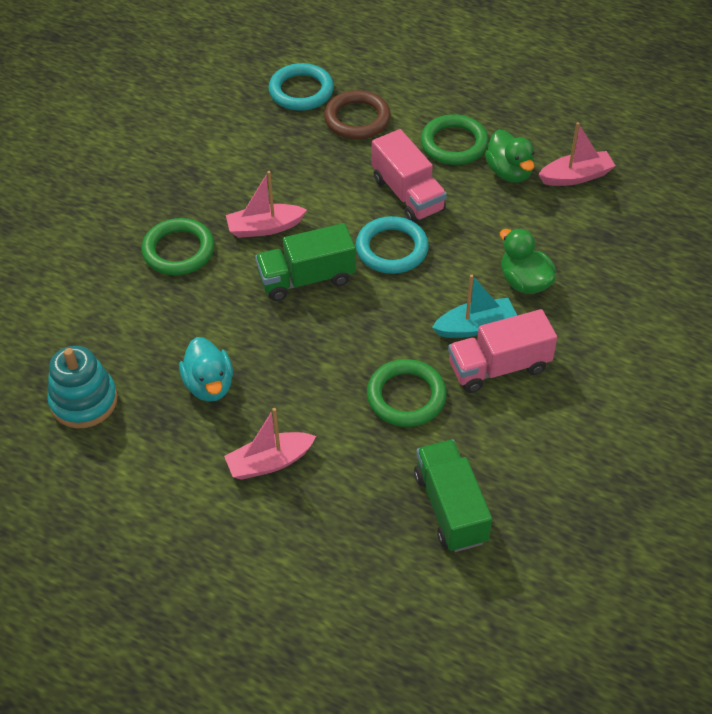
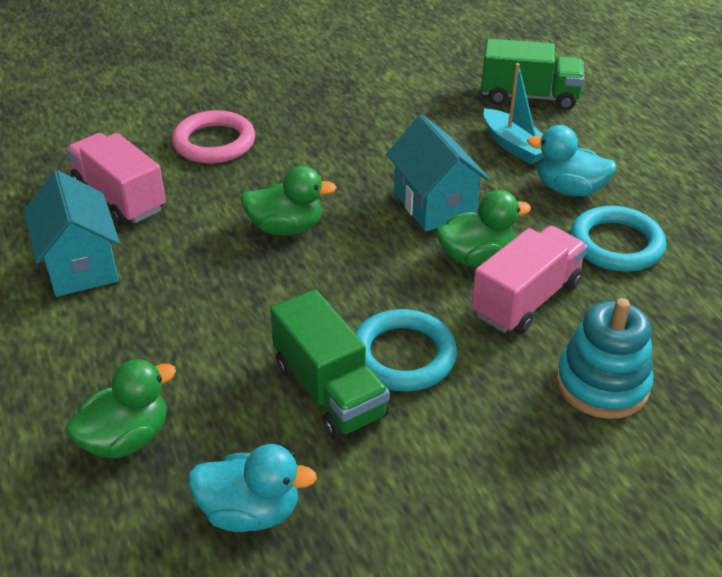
brown ring: 1 -> 0
green duck: 2 -> 3
green ring: 3 -> 0
pink boat: 3 -> 0
pink ring: 0 -> 1
turquoise duck: 1 -> 2
turquoise house: 0 -> 2

